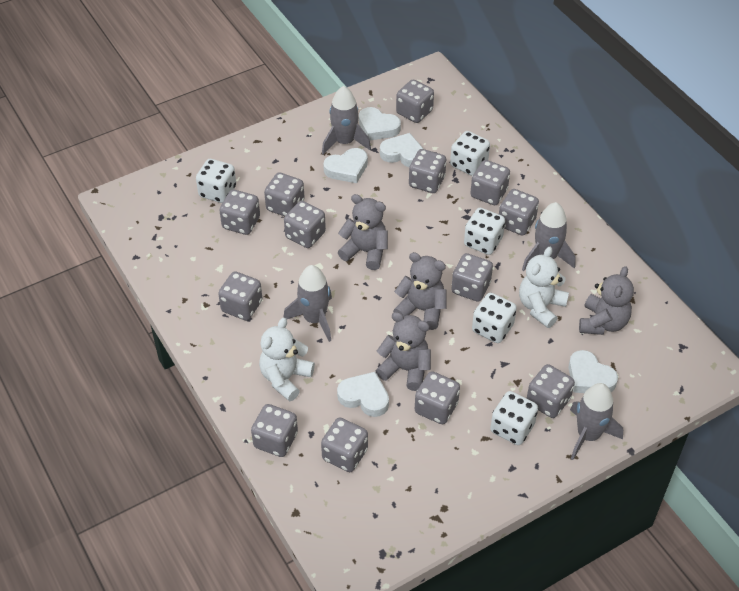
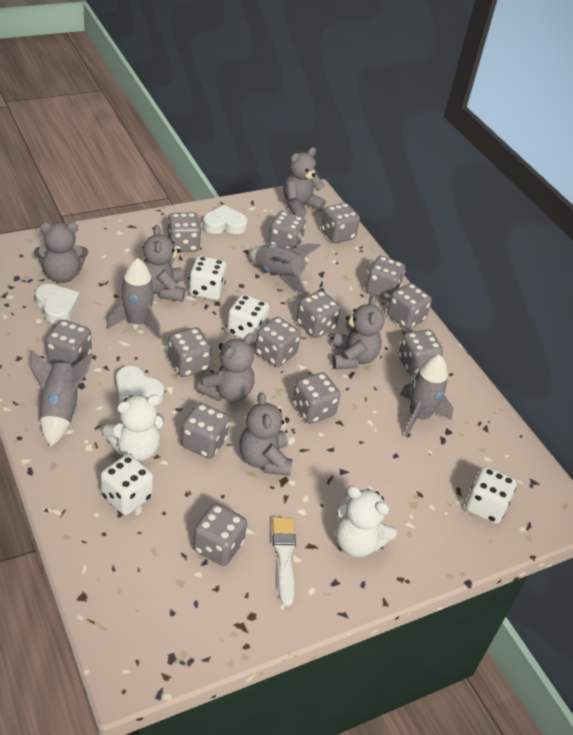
grey teddy bear: 4 -> 6
white brush: 0 -> 1
white dice: 5 -> 4
white heart: 5 -> 3

